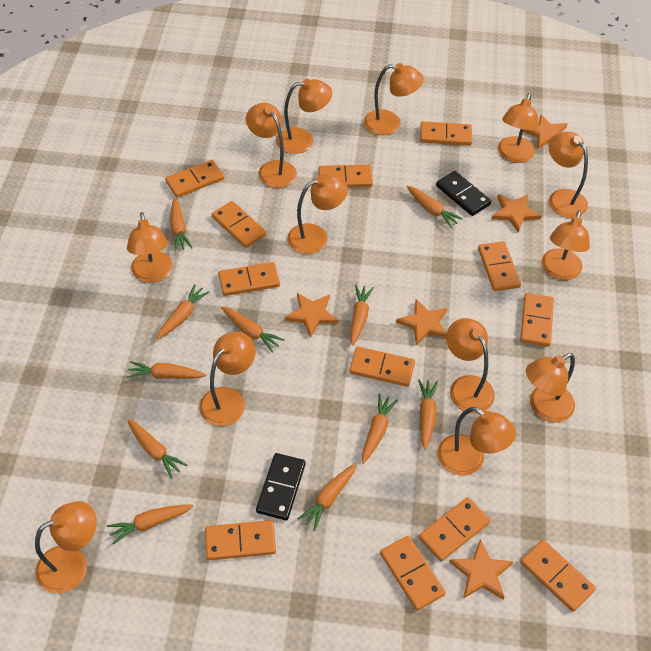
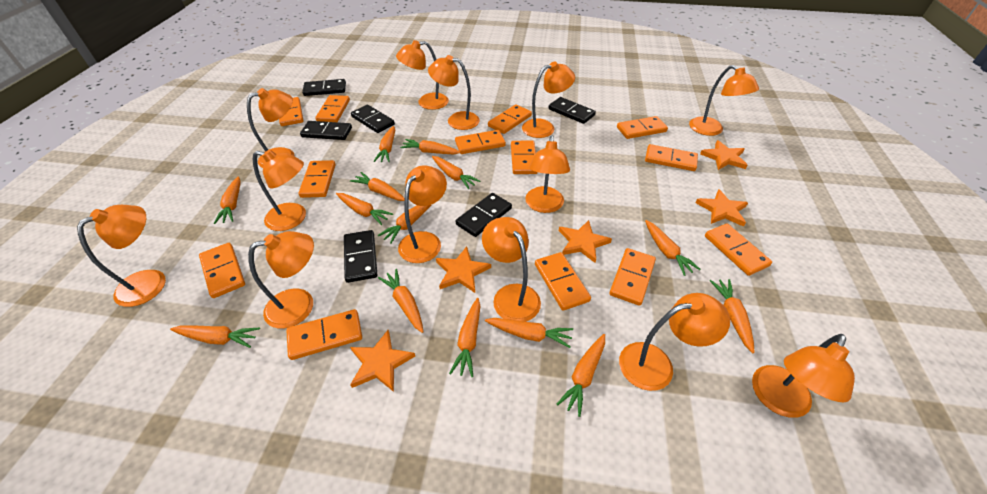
black domino: 2 -> 6
orange carrot: 11 -> 14
orange domino: 12 -> 13

